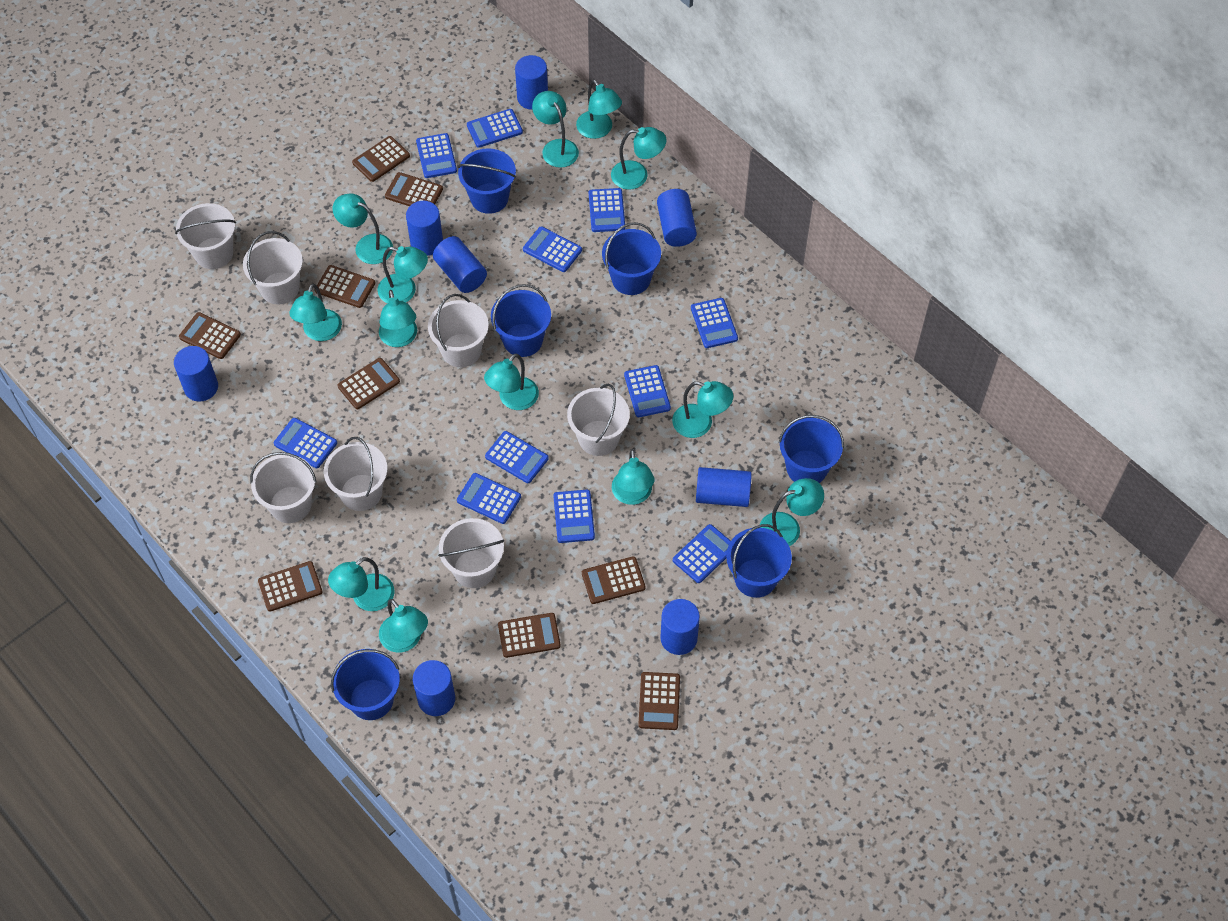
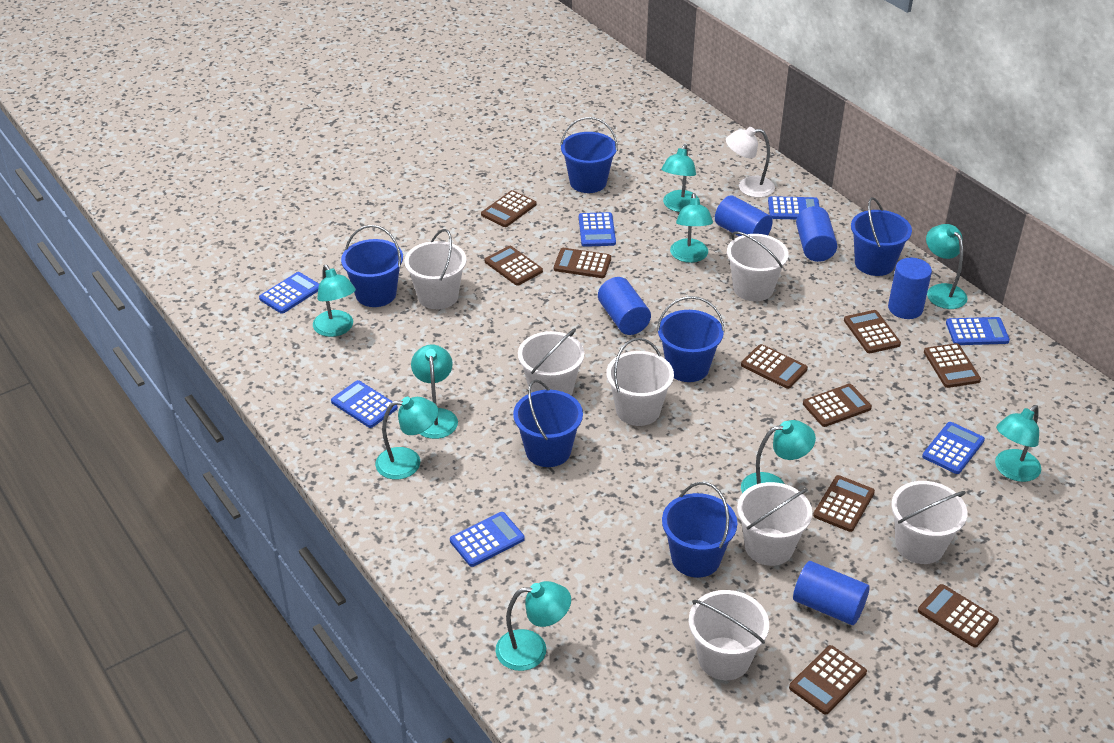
blue calculator: 11 -> 7
blue cylinder: 8 -> 5
brown calculator: 9 -> 10
turquoise lamp: 13 -> 9
white lamp: 0 -> 1

